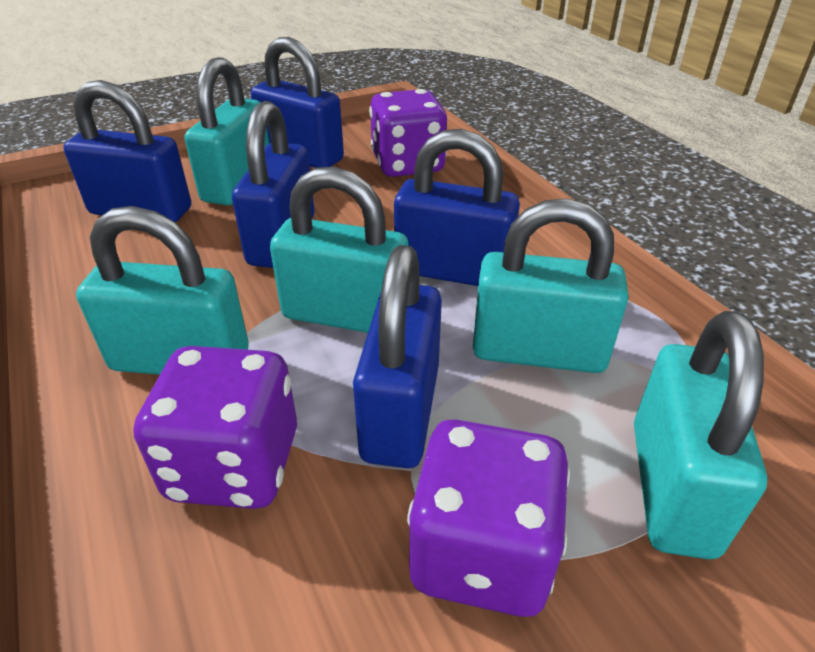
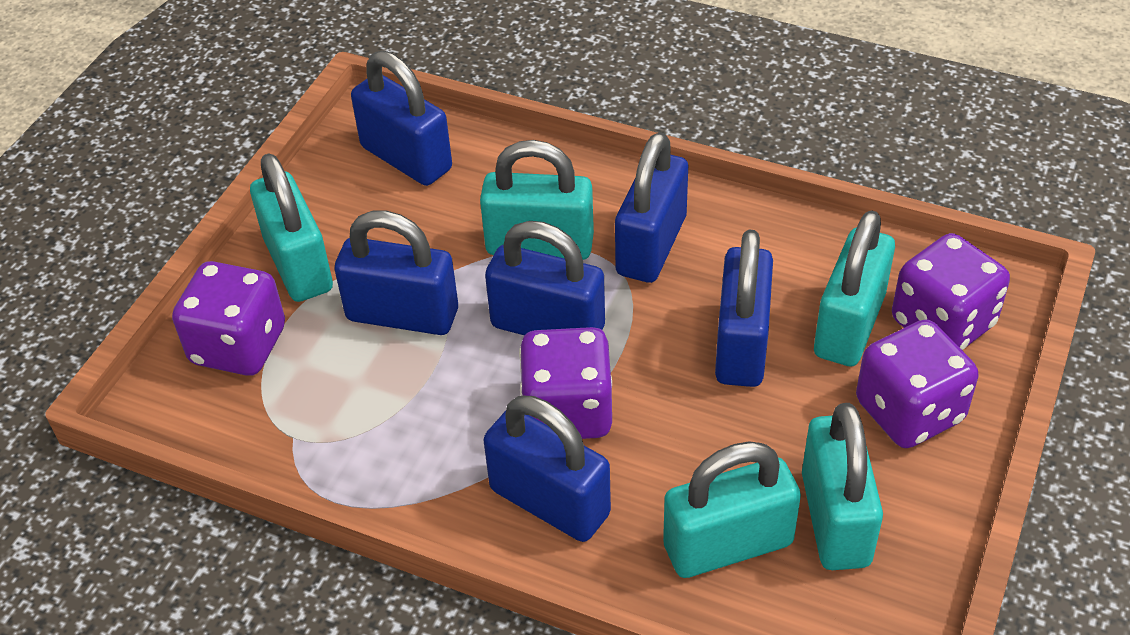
blue padlock: 5 -> 6
purple dice: 3 -> 4

